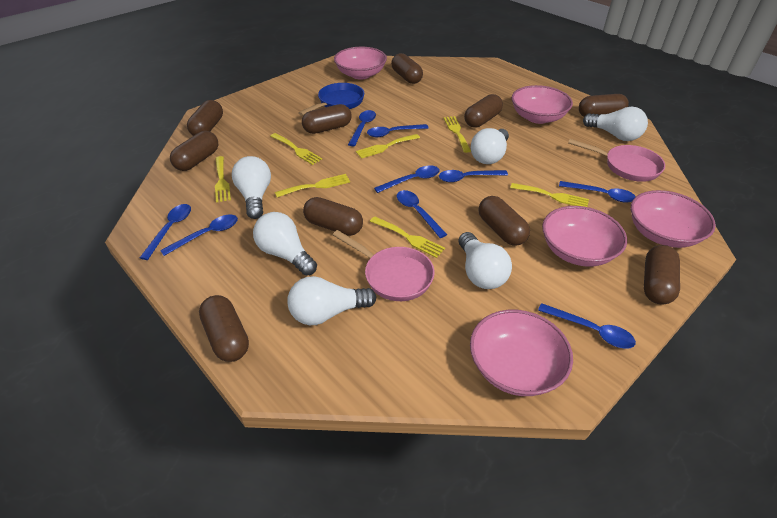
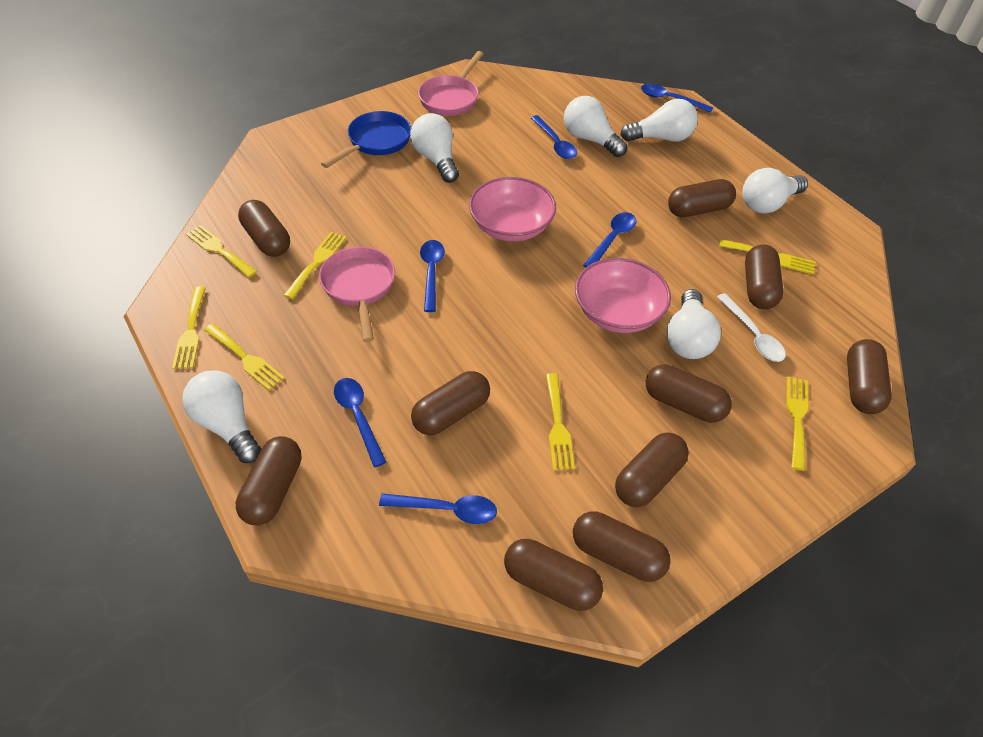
blue spoon: 9 -> 6
pink bowl: 5 -> 2
white spoon: 0 -> 1

